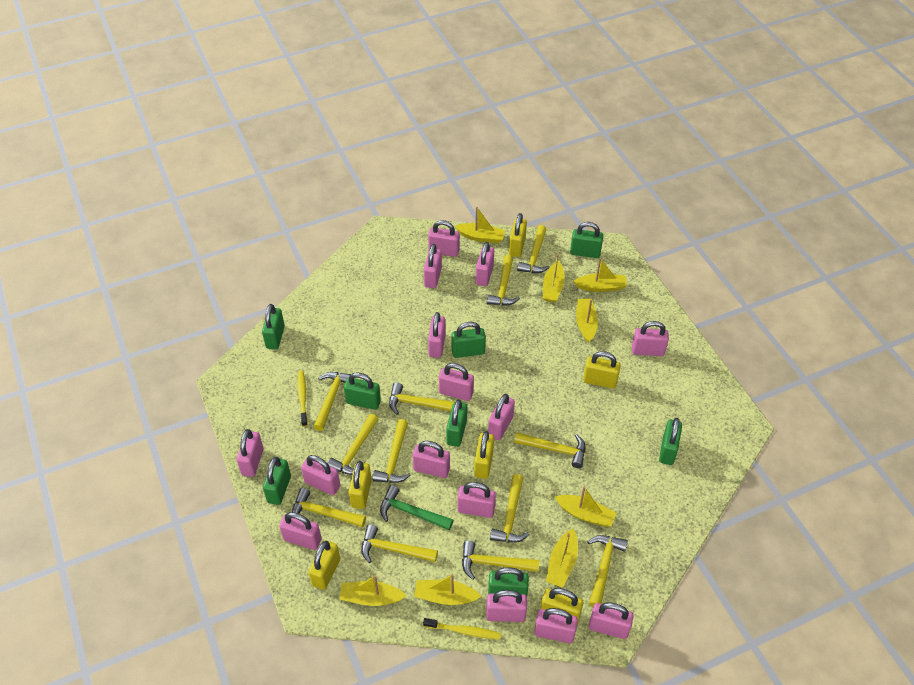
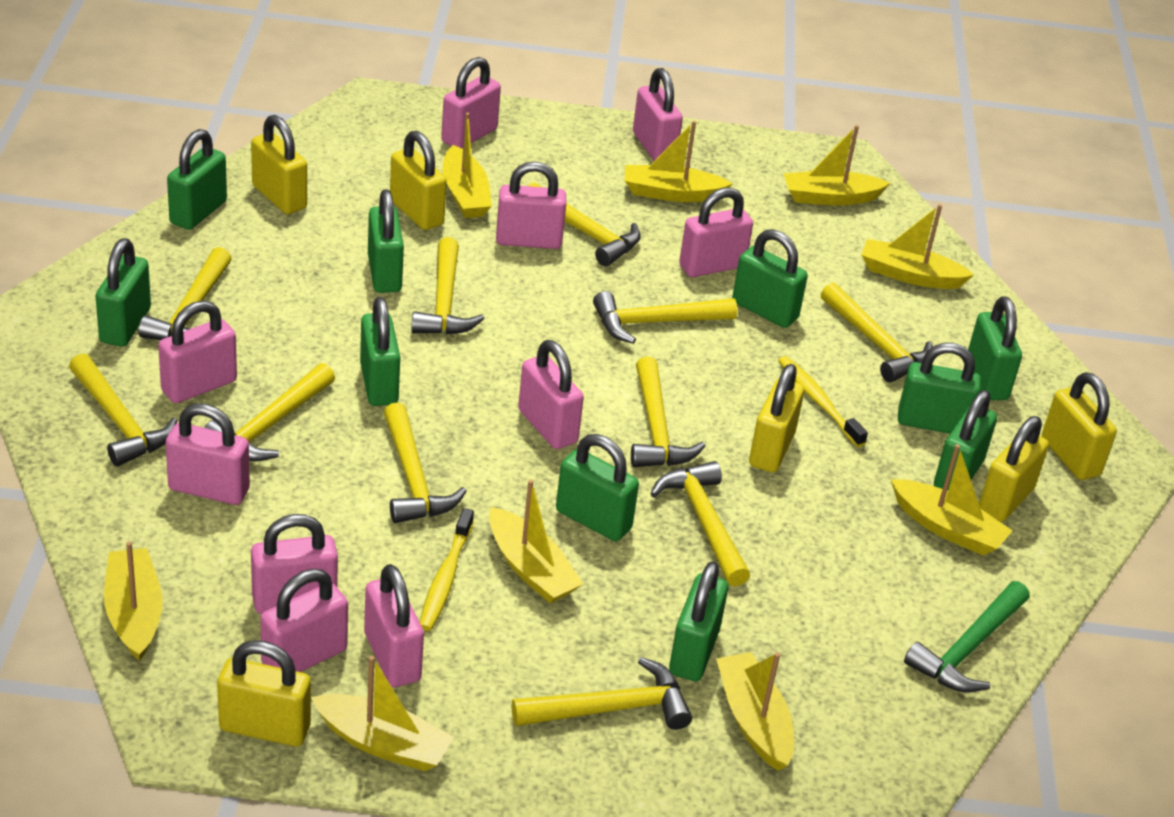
green padlock: 8 -> 10
pink padlock: 15 -> 10
yellow boat: 8 -> 9
yellow hammer: 12 -> 11

